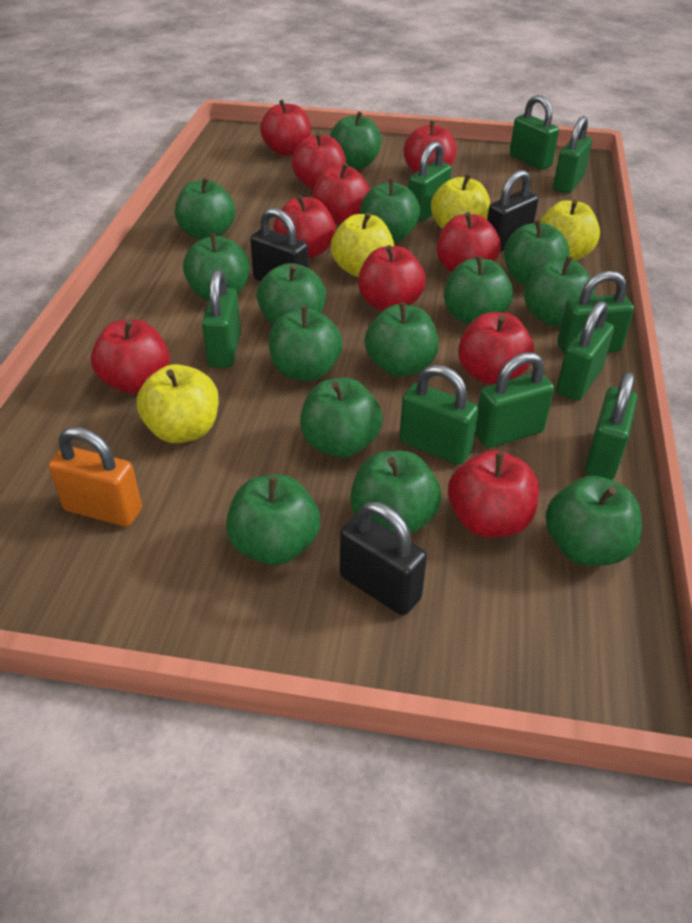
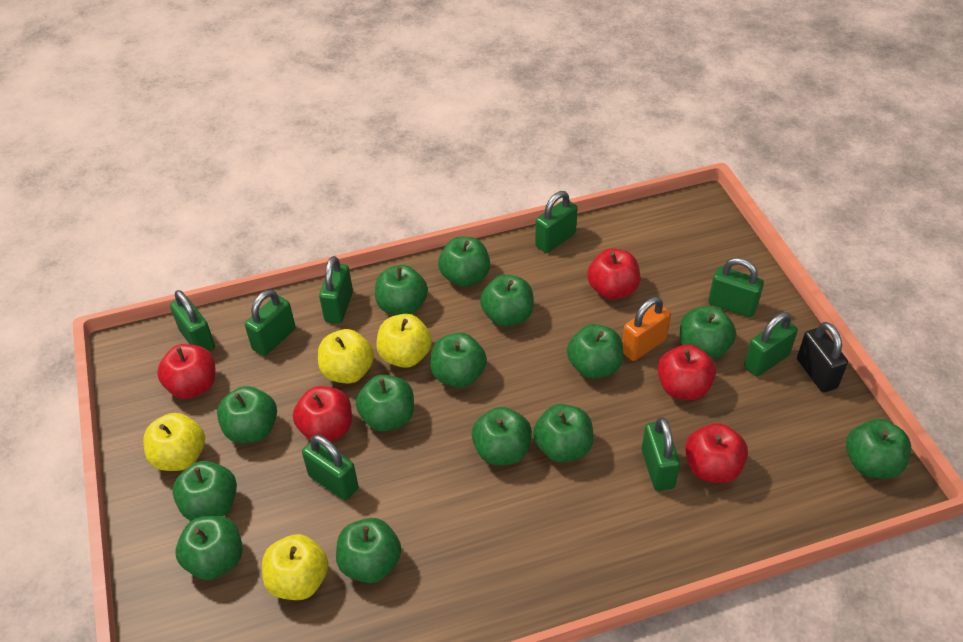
black padlock: 3 -> 1
green padlock: 9 -> 8
red apple: 10 -> 5

